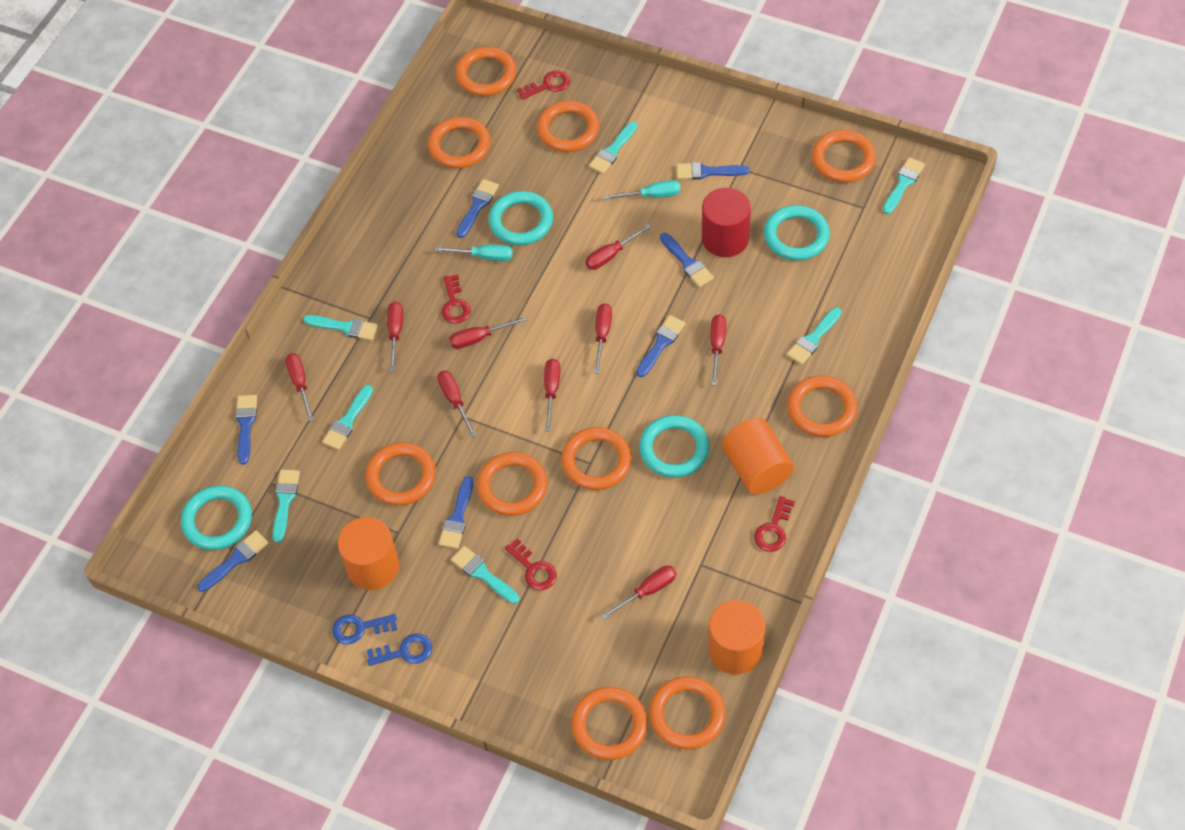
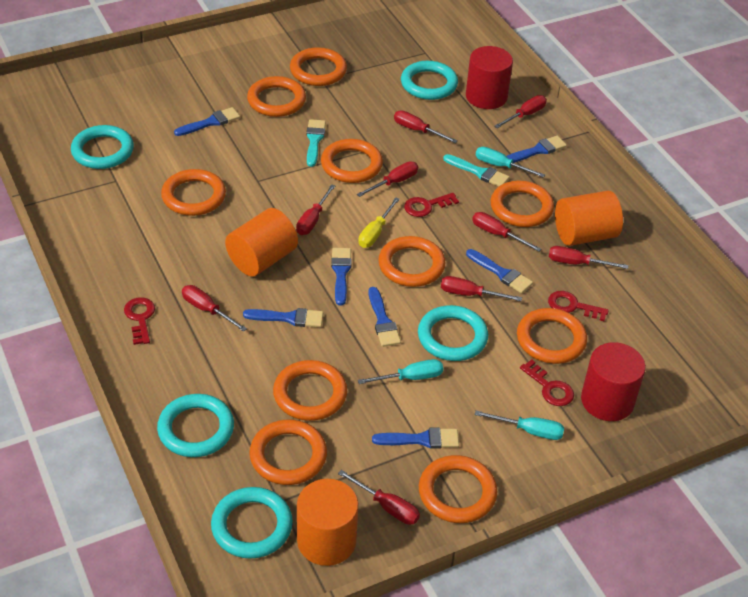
blue key: 2 -> 0
red cylinder: 1 -> 2
turquoise brush: 7 -> 2
turquoise ring: 4 -> 5
turquoise screwdriver: 2 -> 3
yellow screwdriver: 0 -> 1

